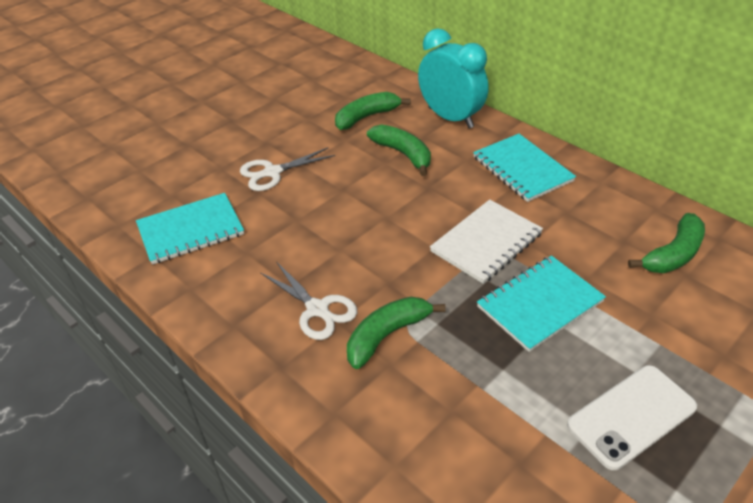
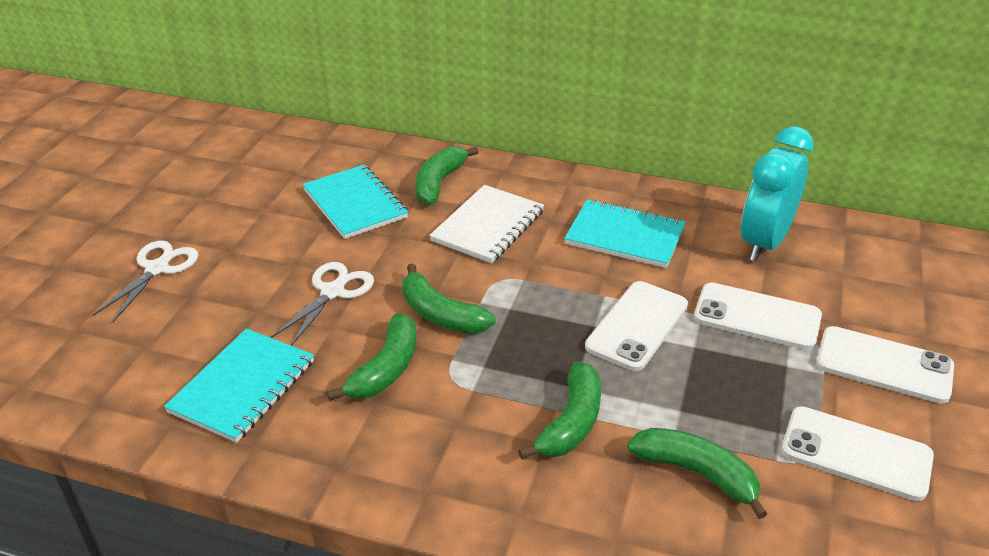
green banana: 4 -> 5
white phone: 1 -> 4

